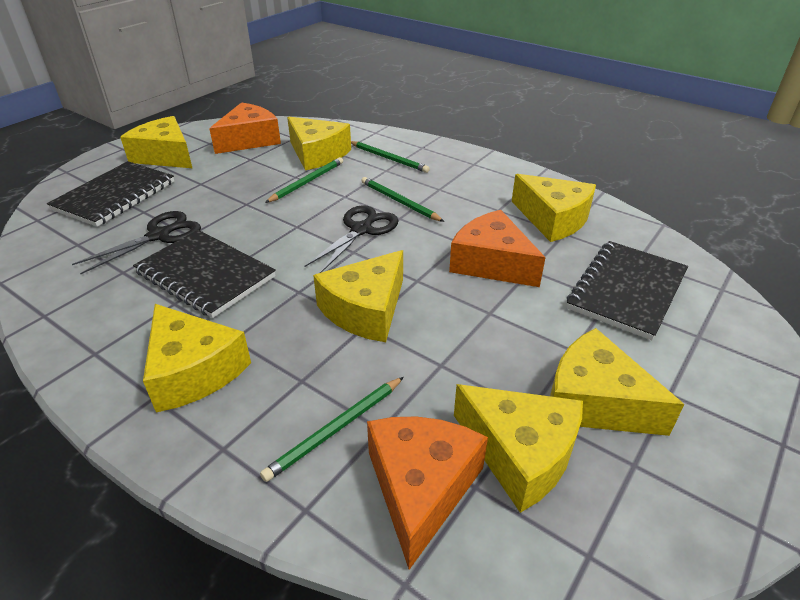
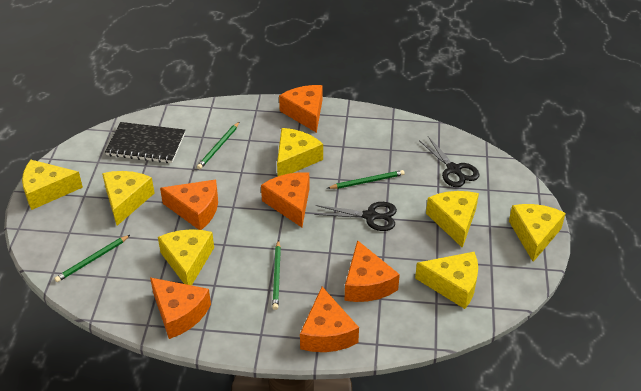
black notebook: 3 -> 1
orange cheese: 3 -> 6

